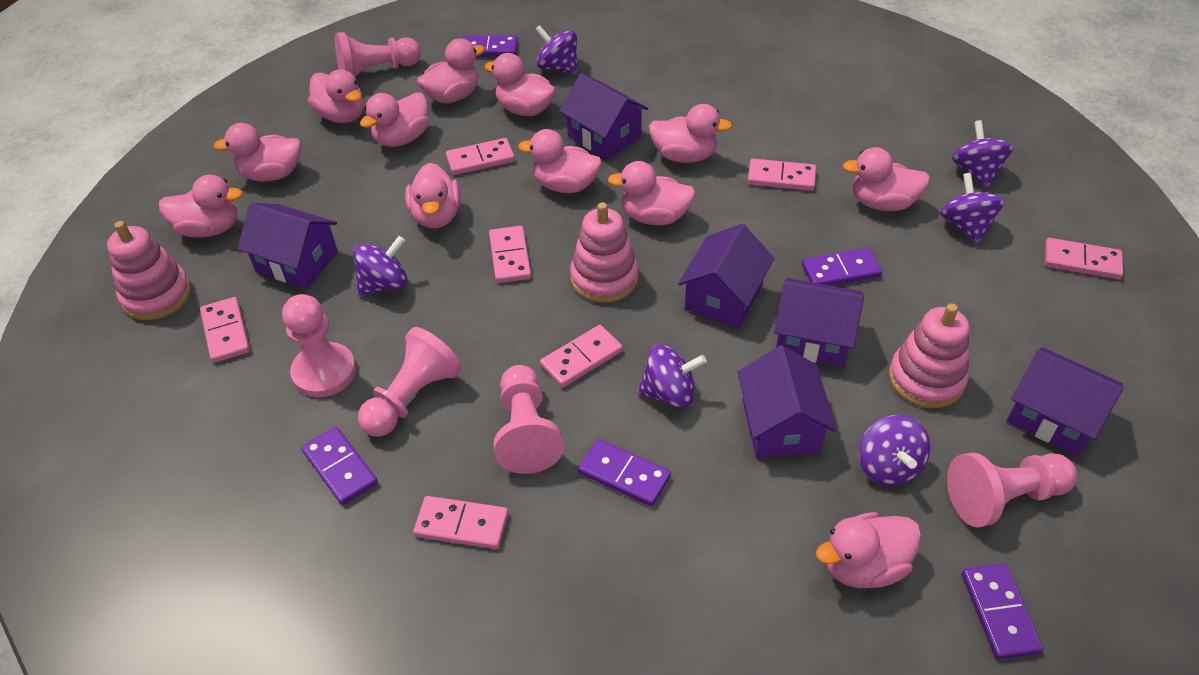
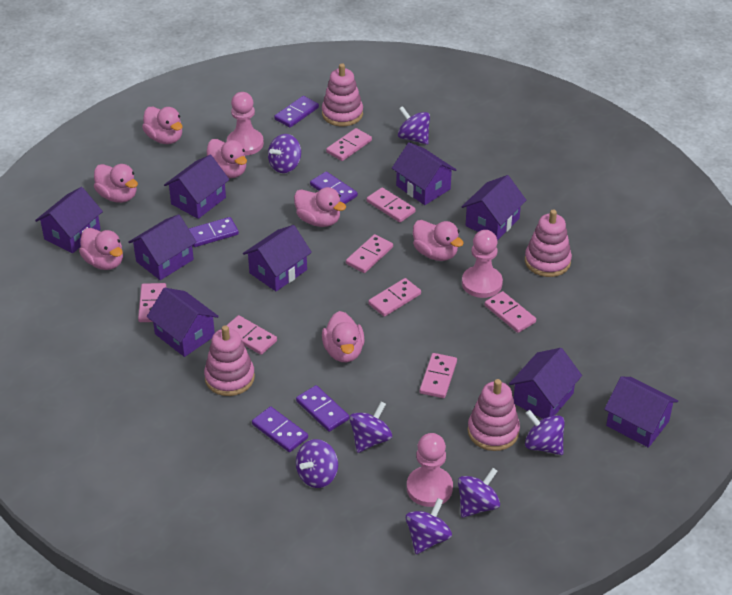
pink domino: 7 -> 8
pink duck: 12 -> 7
pink pawn: 5 -> 3
pink stacking toy: 3 -> 4
purple house: 6 -> 9
purple spinning top: 6 -> 7

